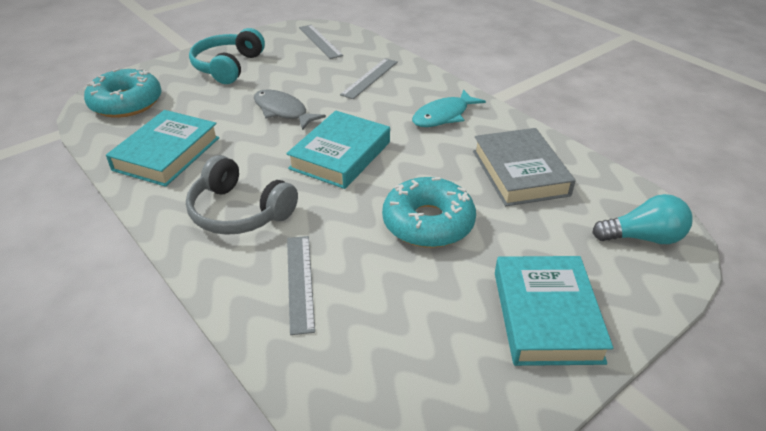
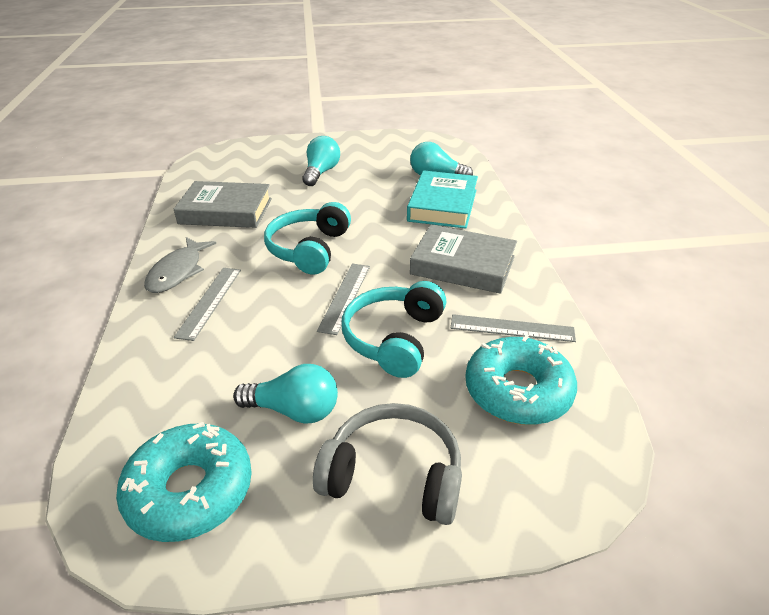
grey book: 1 -> 2
turquoise book: 3 -> 1
turquoise fish: 1 -> 0
turquoise headphones: 1 -> 2
turquoise light bulb: 1 -> 3

